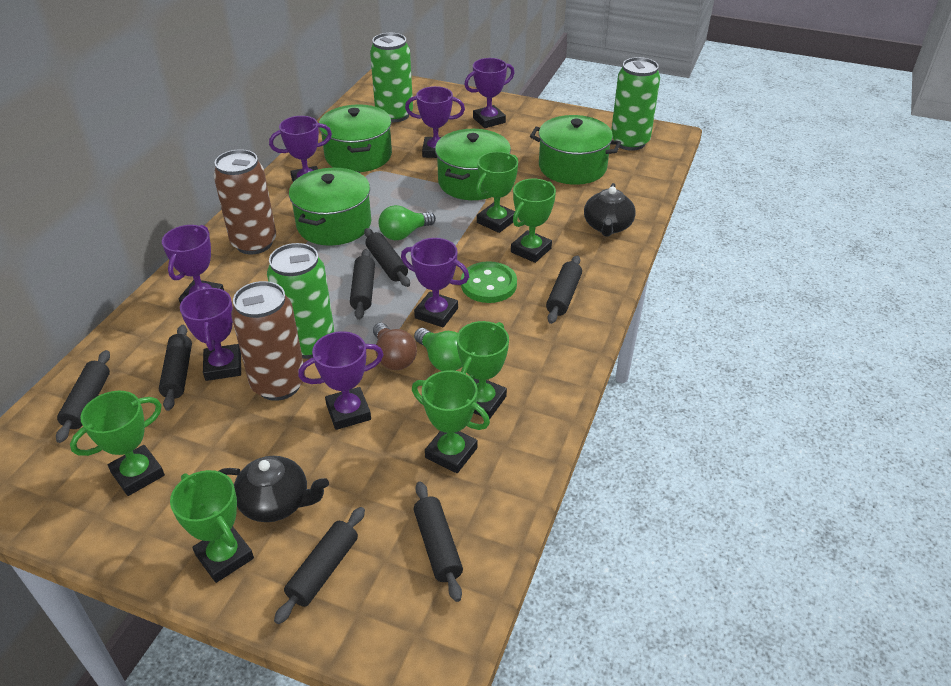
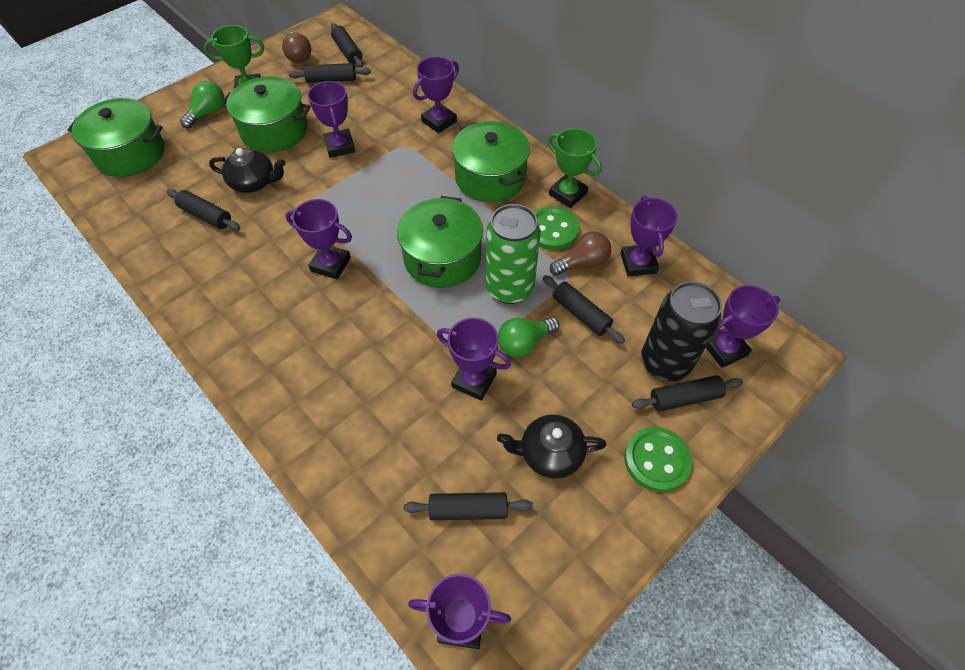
black can: 0 -> 1
black rolling pin: 7 -> 6
brown can: 2 -> 0
brown light bulb: 1 -> 2
green button: 1 -> 2
green can: 3 -> 1
green trophy: 6 -> 2

